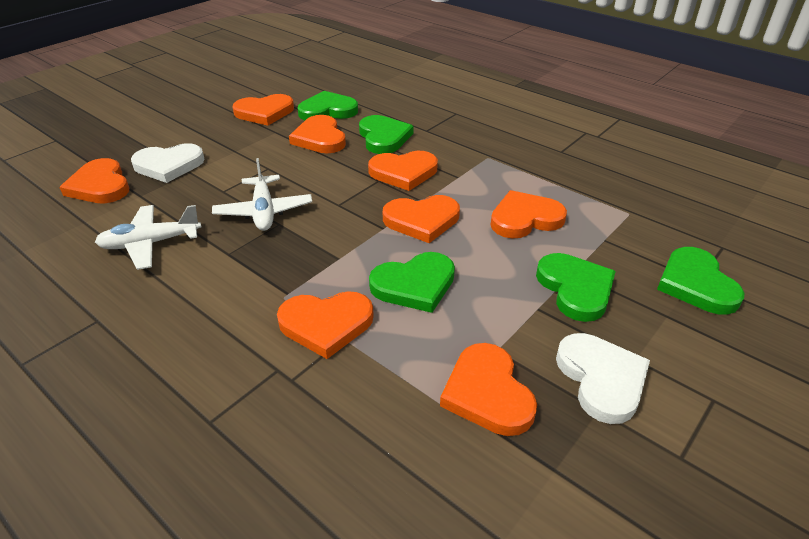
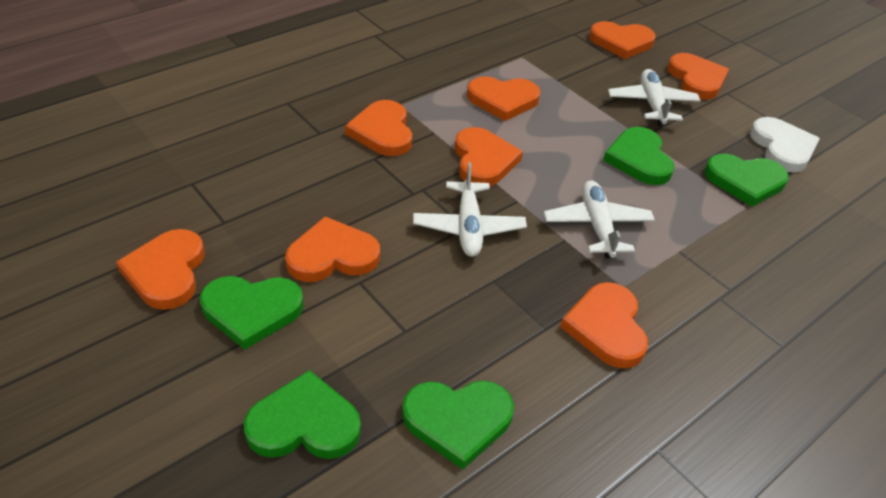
white heart: 2 -> 1
white plane: 2 -> 3

